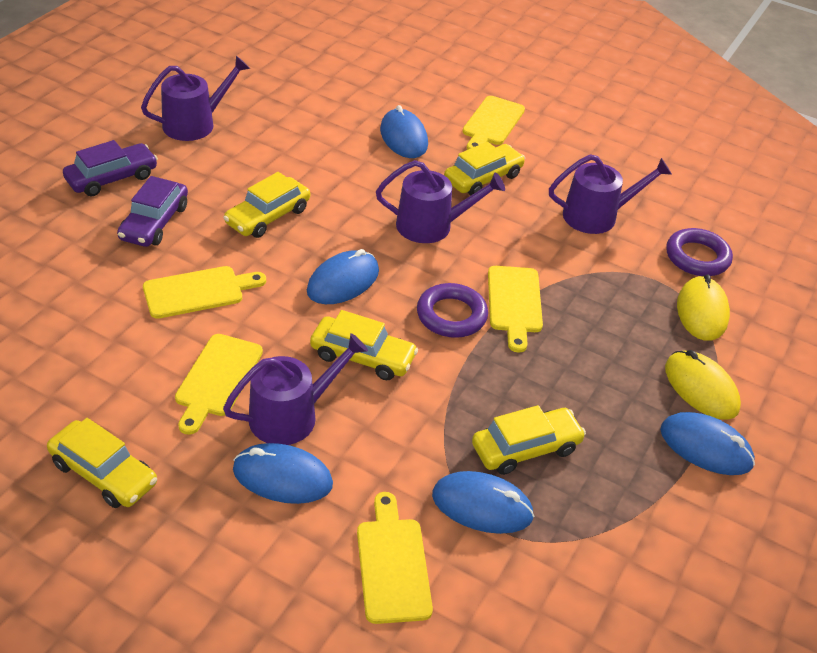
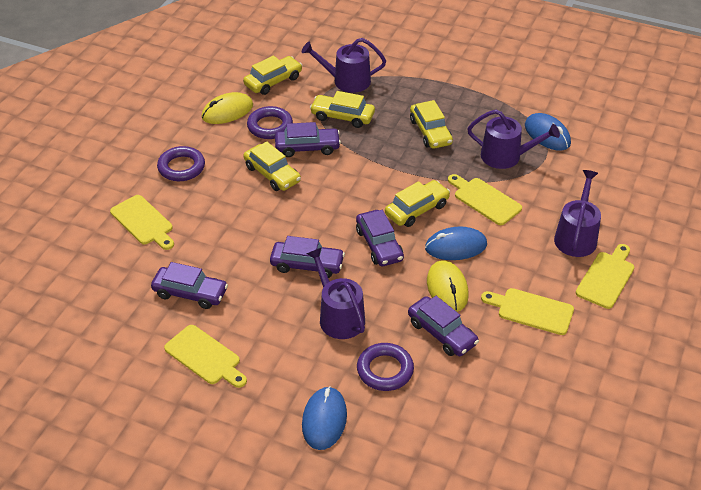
blue mouse: 5 -> 3
purple car: 2 -> 5
purple ring: 2 -> 3

